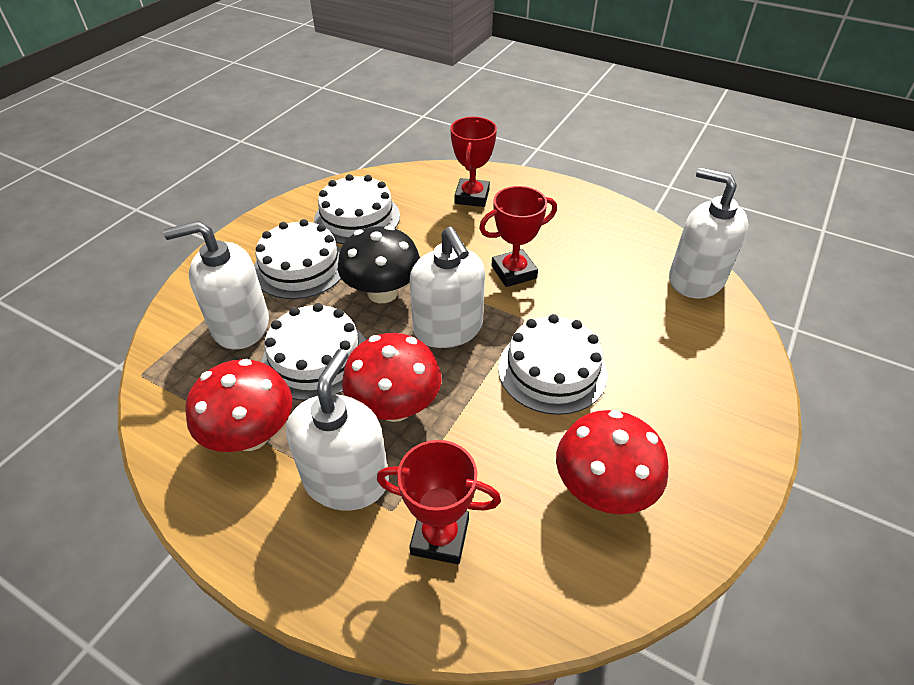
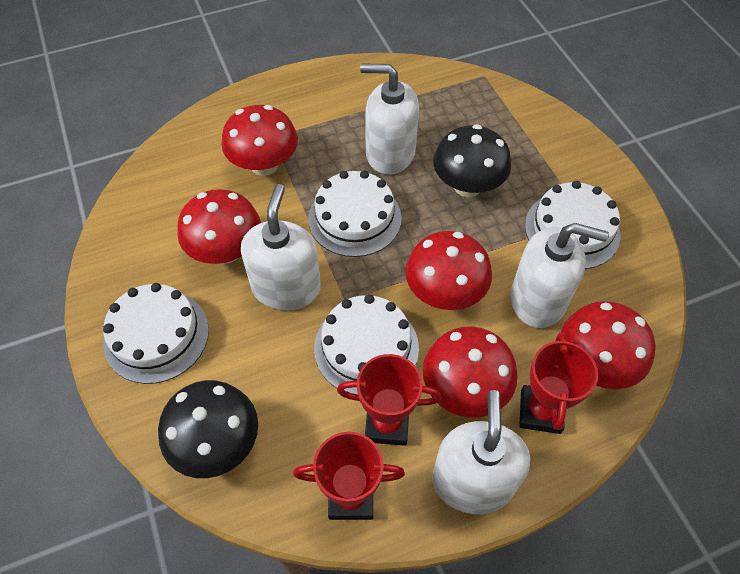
black mushroom: 1 -> 2
red mushroom: 3 -> 5

